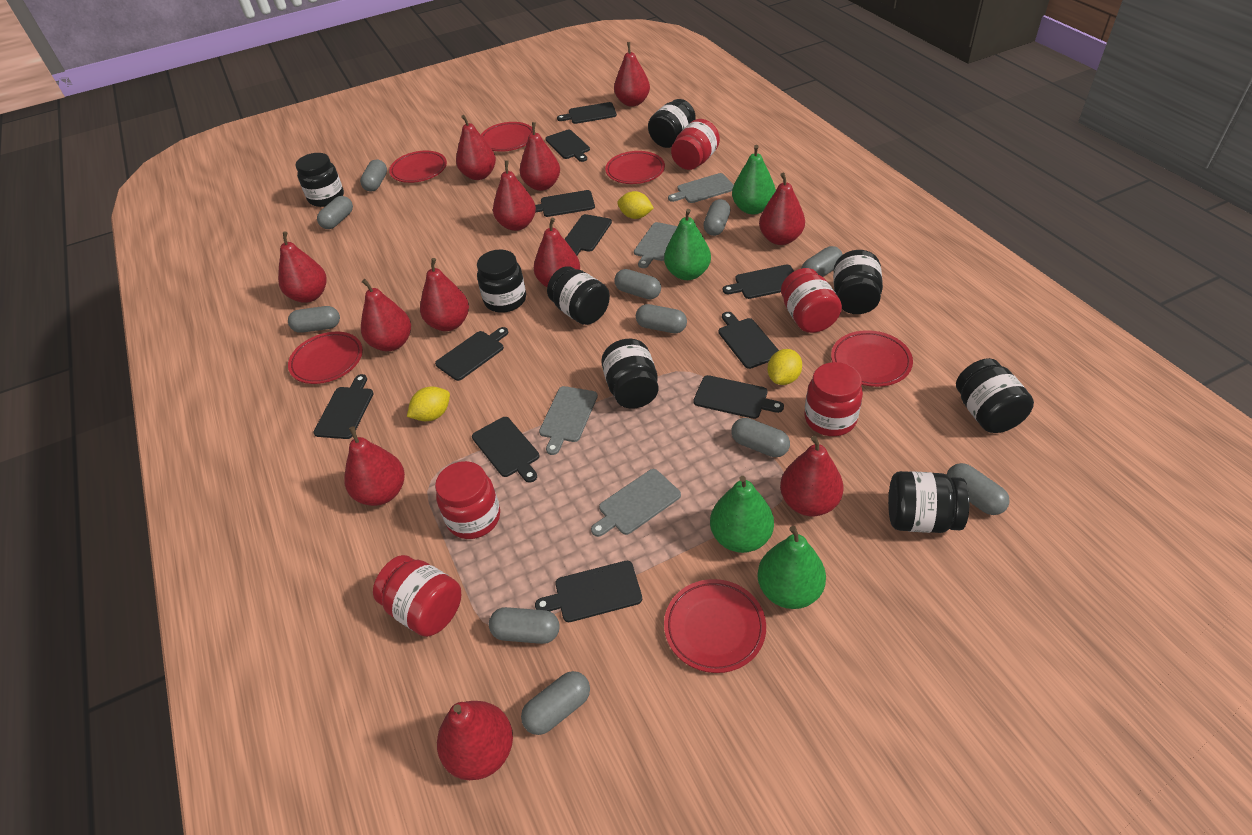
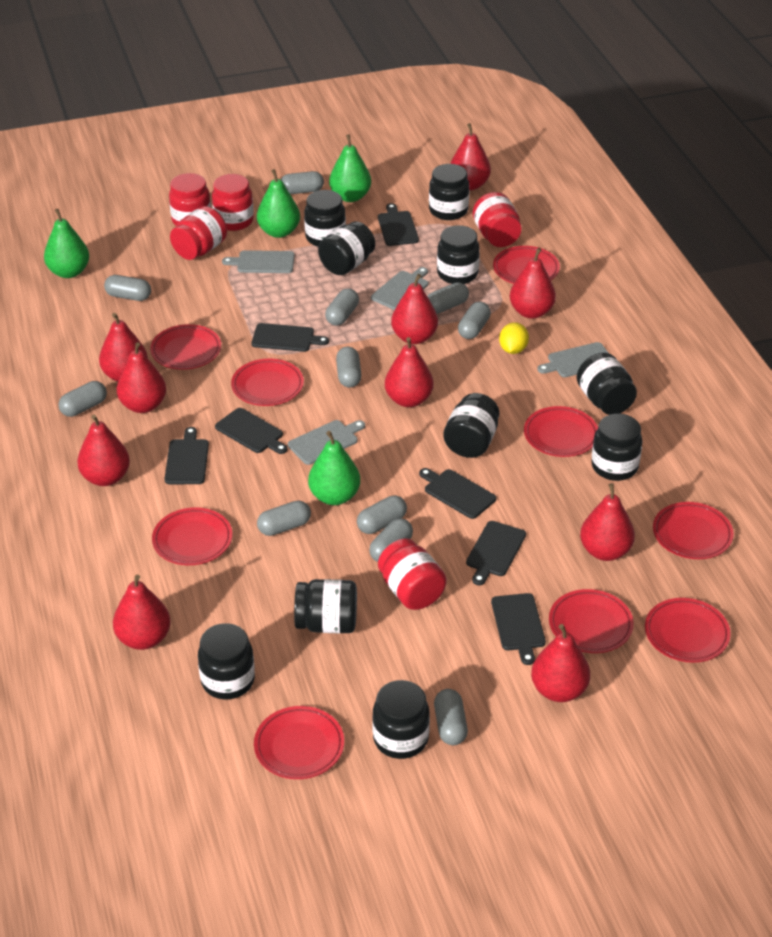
black cutting board: 11 -> 7
black jar: 8 -> 10
red pear: 12 -> 10
red plate: 6 -> 9
yellow lemon: 3 -> 1

